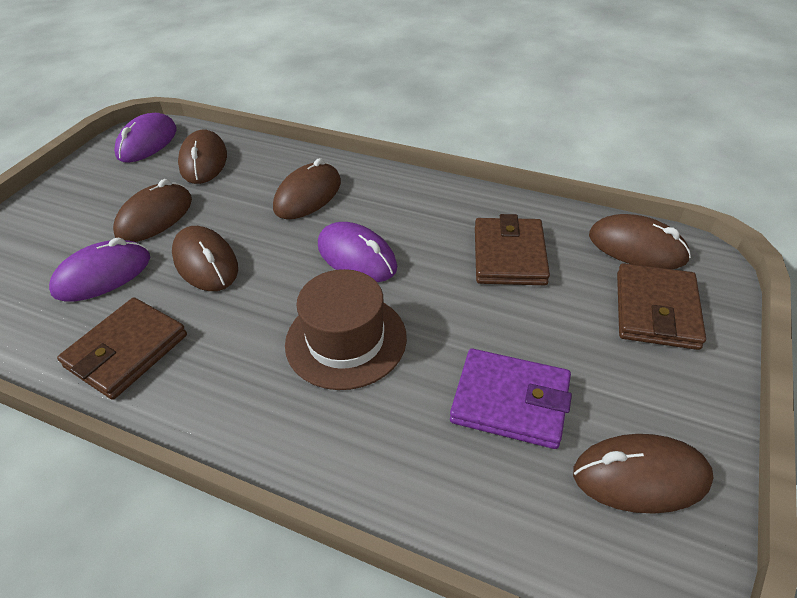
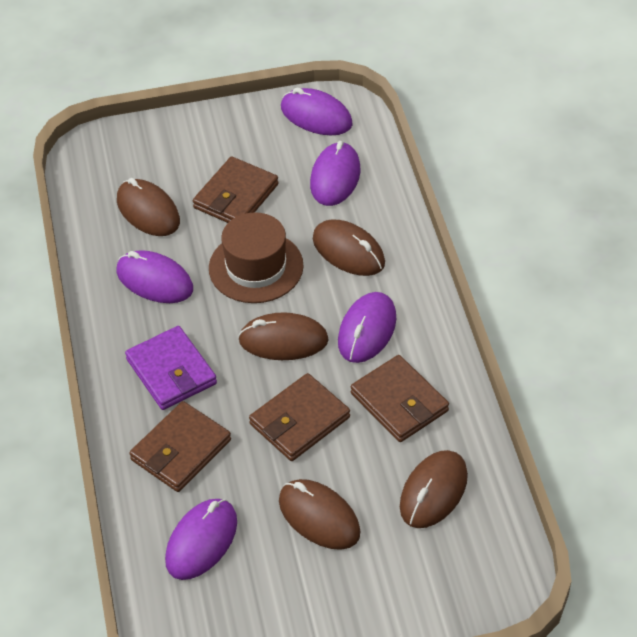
brown mouse: 6 -> 5
brown wallet: 3 -> 4
purple mouse: 3 -> 5

